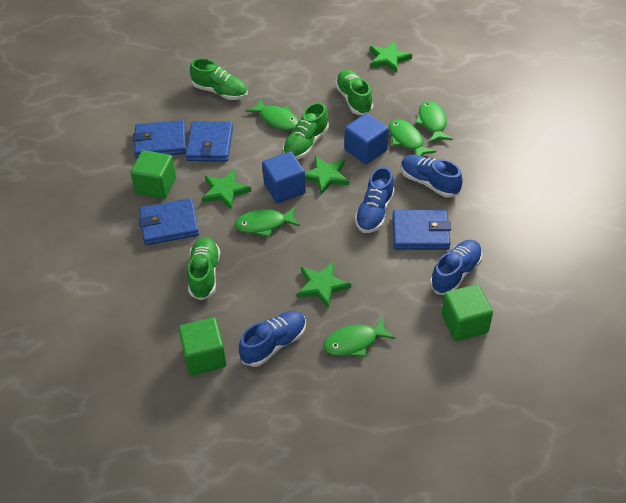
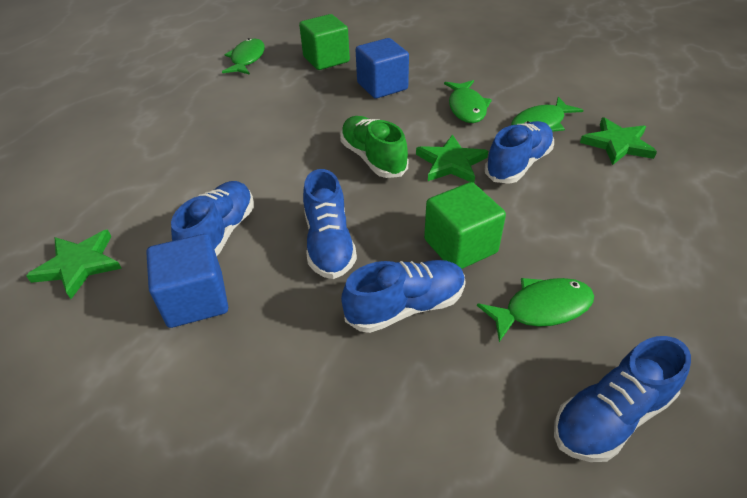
blue shoe: 4 -> 5
blue wallet: 4 -> 0
green cube: 3 -> 2
green fish: 5 -> 4
green shoe: 4 -> 1
green star: 4 -> 3

